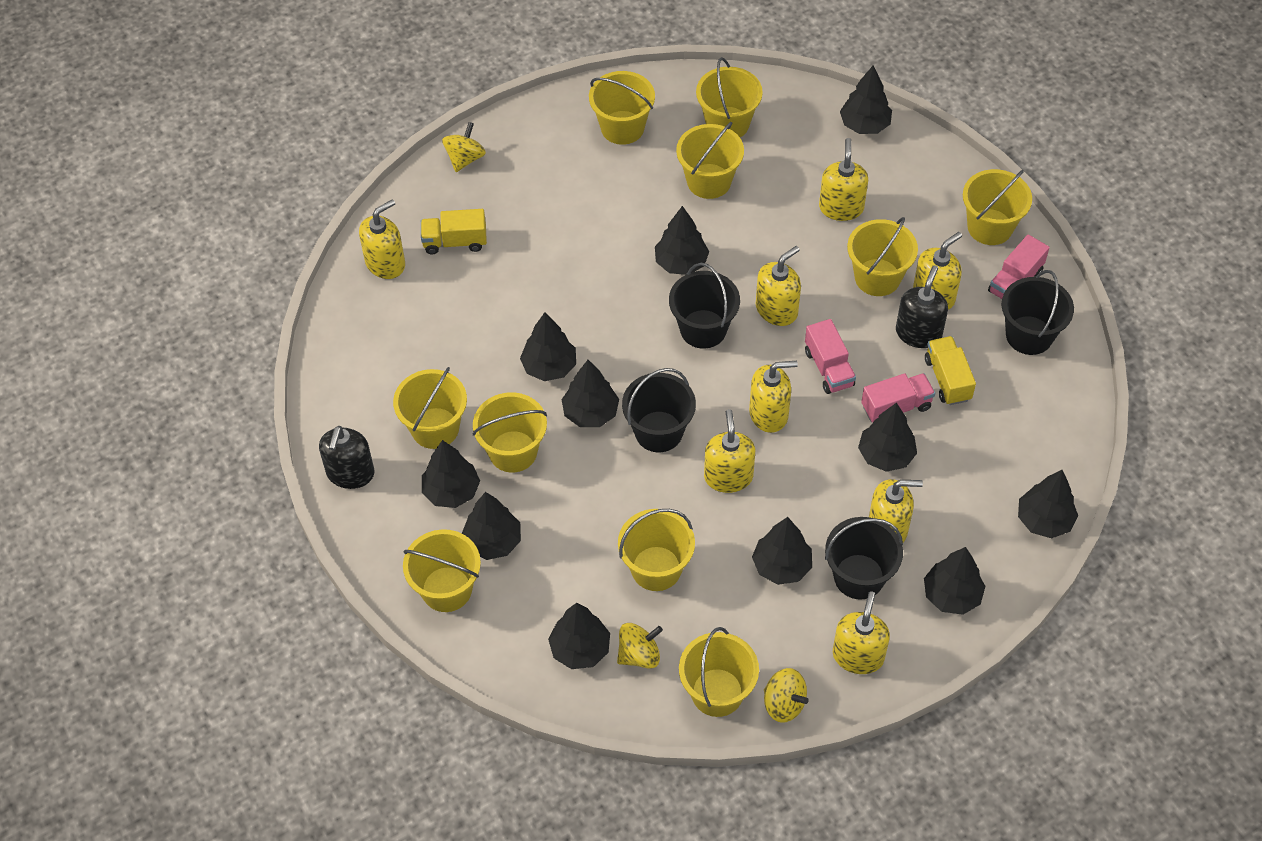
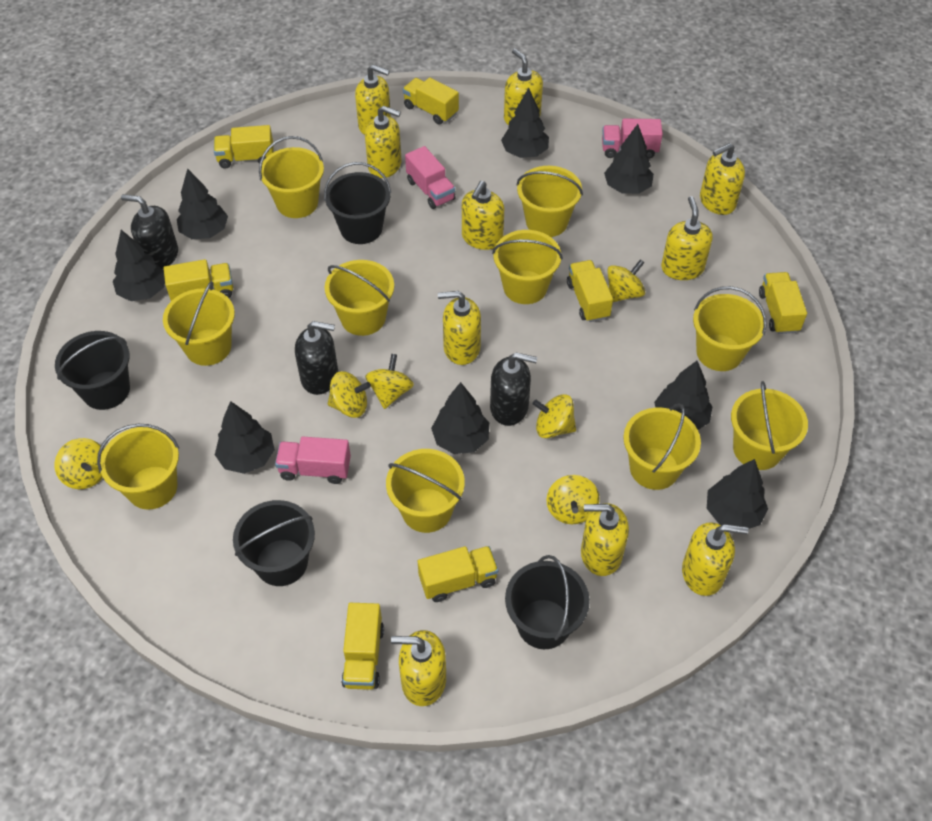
black soap dispenser: 2 -> 3
black tree: 11 -> 8
yellow soap dispenser: 8 -> 10
yellow spinning top: 3 -> 6
yellow truck: 2 -> 7

